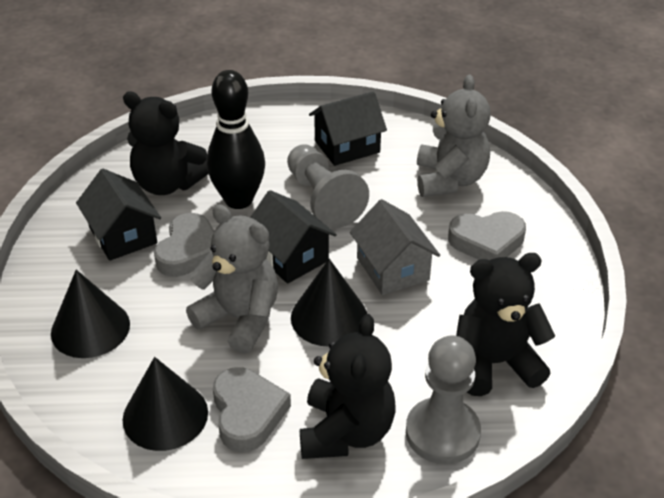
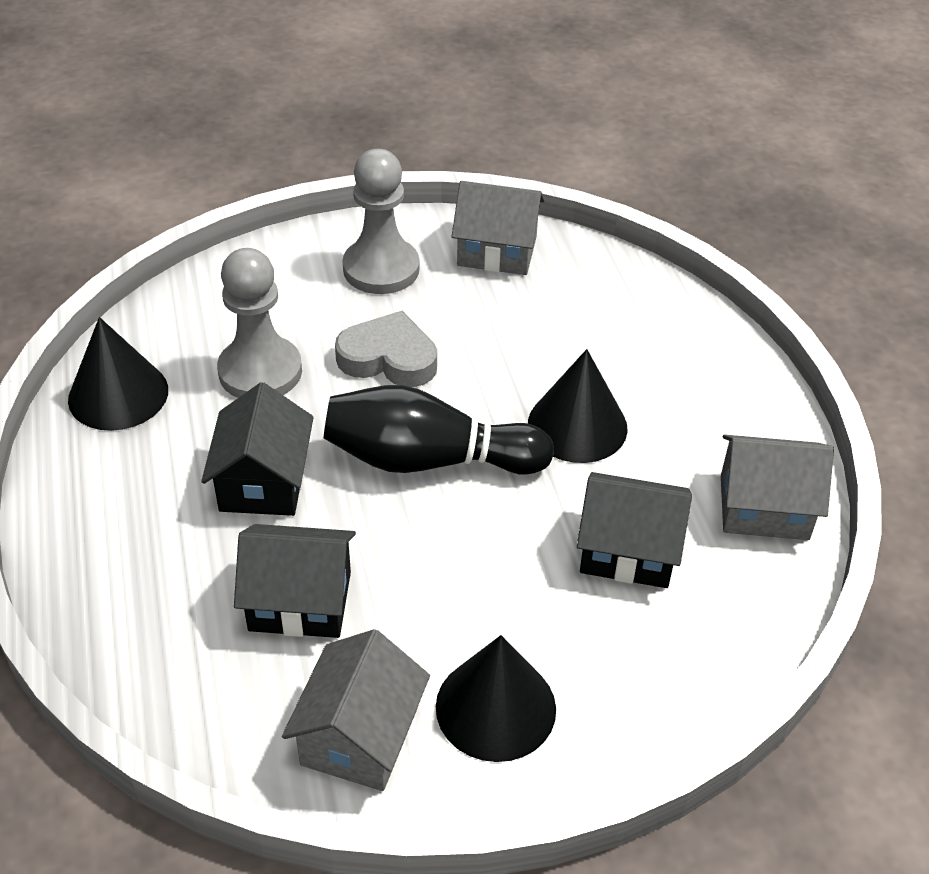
black teddy bear: 3 -> 0
grey heart: 3 -> 1
grey house: 1 -> 3
grey teddy bear: 2 -> 0

